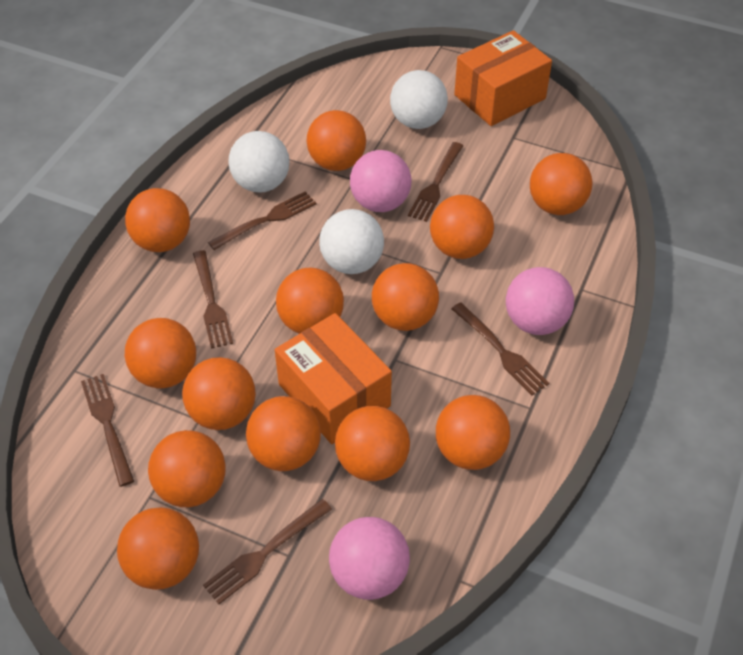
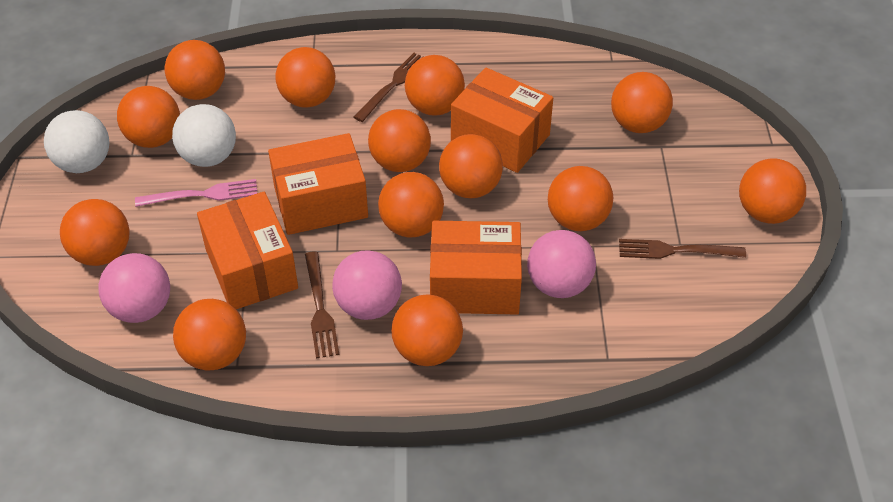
brown fork: 6 -> 3
orange box: 2 -> 4
pink fork: 0 -> 1
white ball: 3 -> 2

